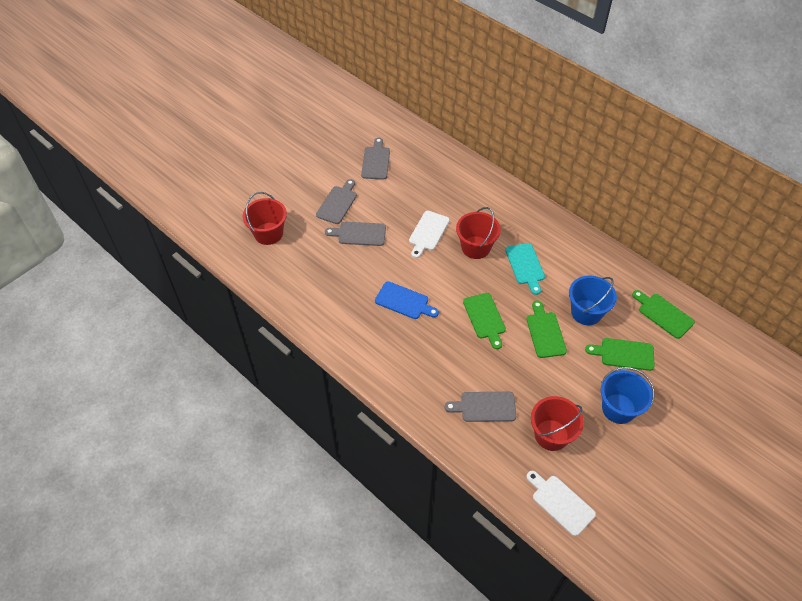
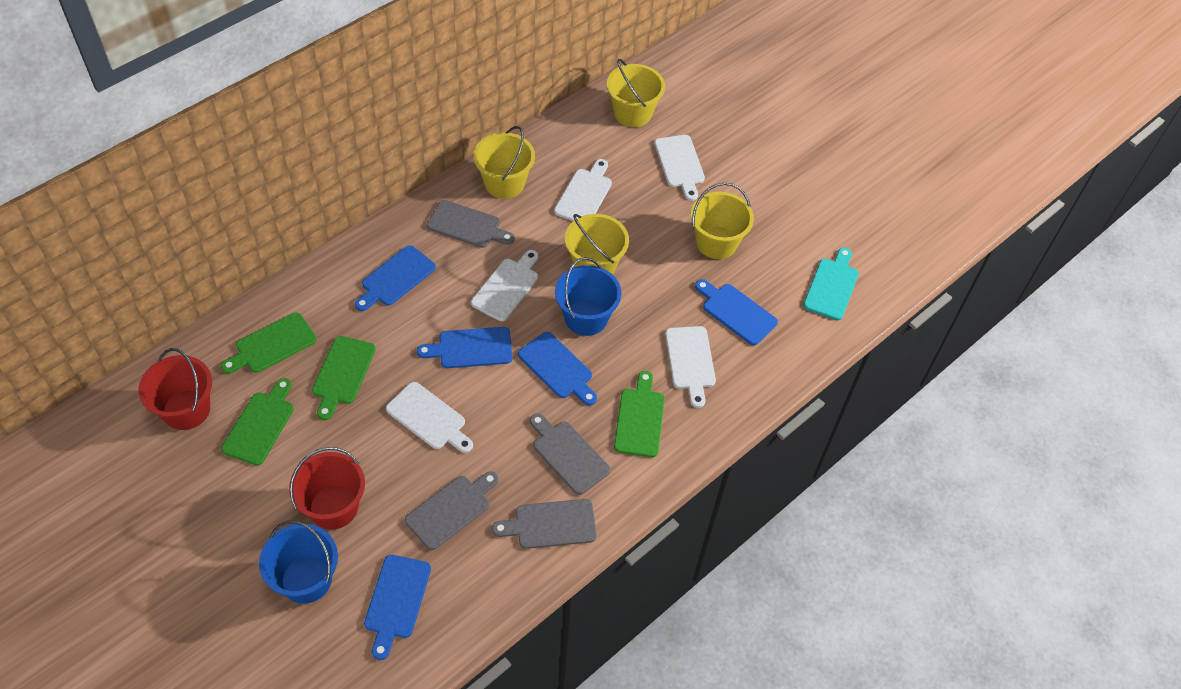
blue cutting board: 1 -> 5
red bucket: 3 -> 2
white cutting board: 2 -> 5
yellow bucket: 0 -> 4

